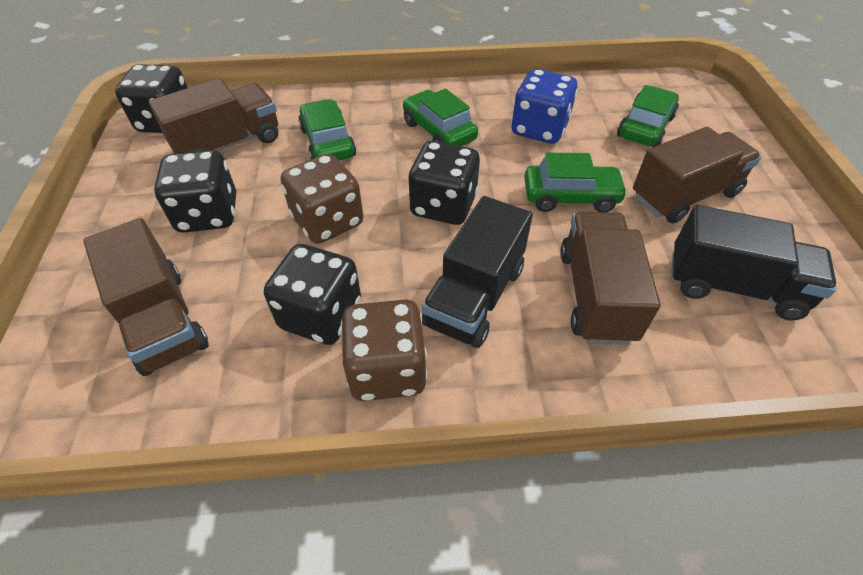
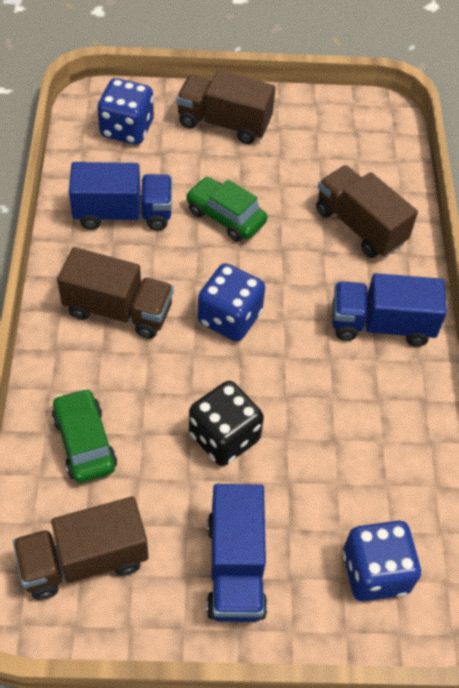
black dice: 4 -> 1
black truck: 2 -> 0
blue dice: 1 -> 3
blue truck: 0 -> 3
brown dice: 2 -> 0
green car: 4 -> 2

